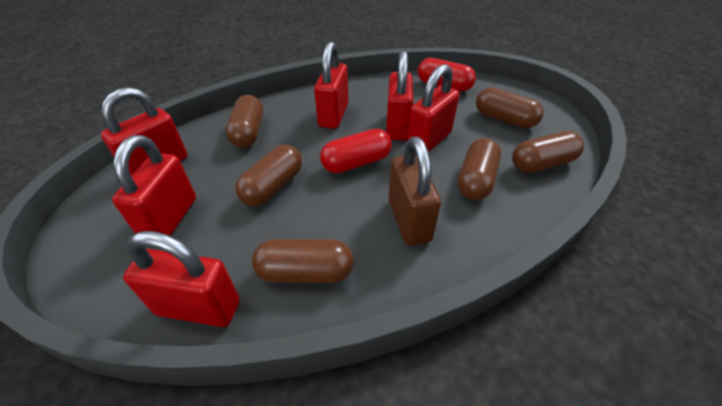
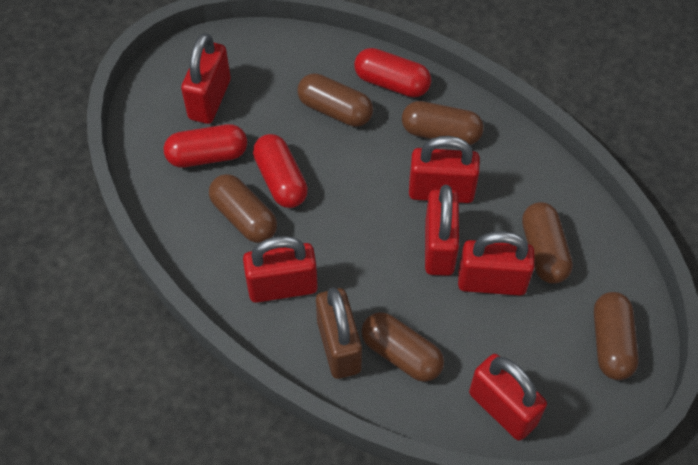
red capsule: 2 -> 3

